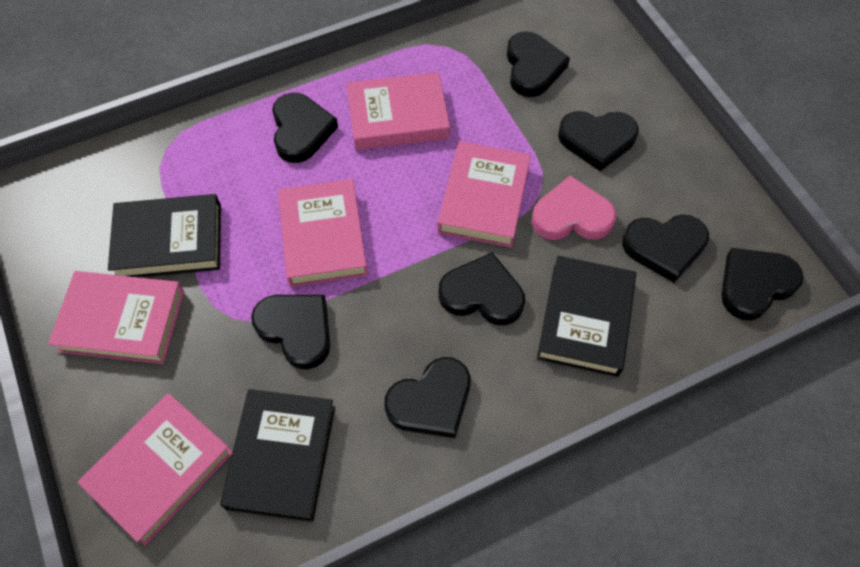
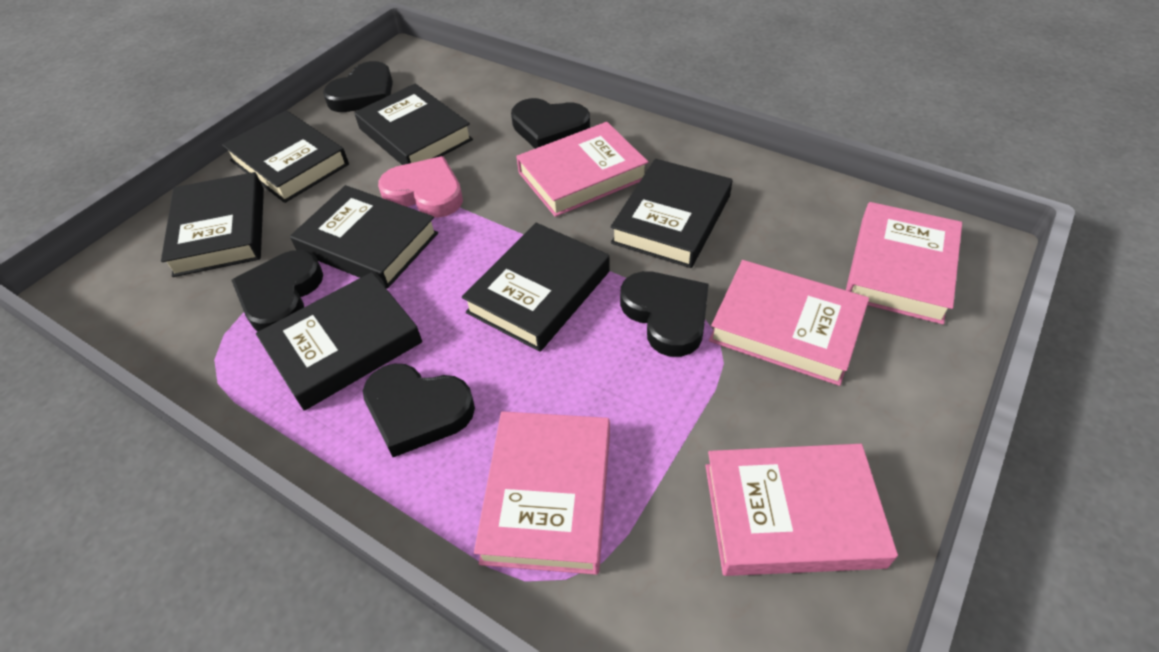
black book: 3 -> 7
black heart: 8 -> 5

